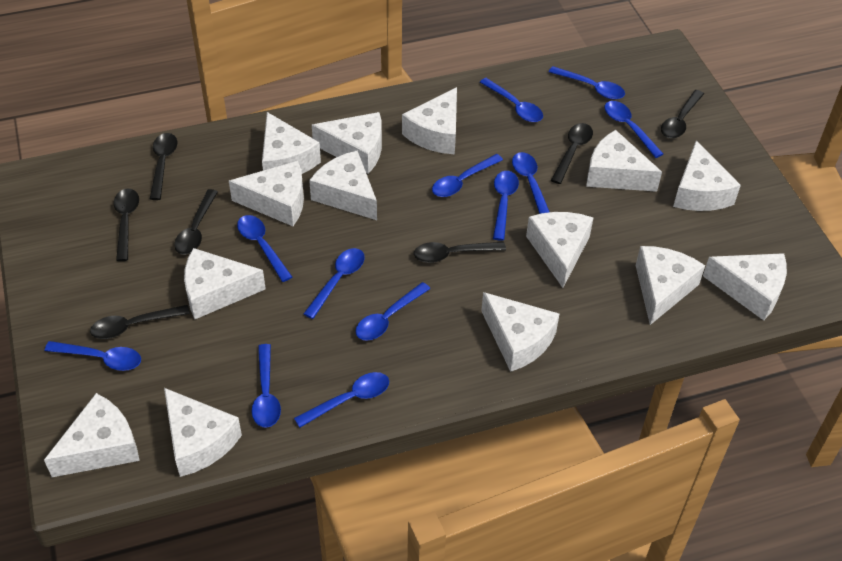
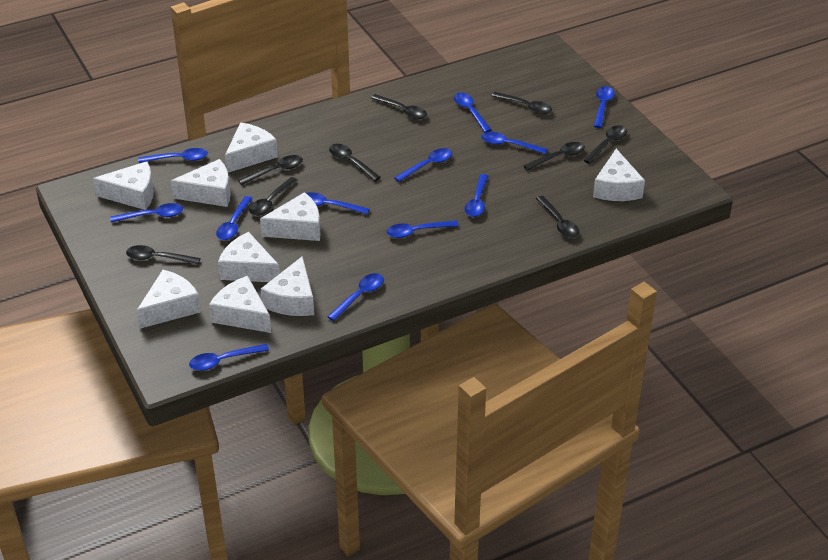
black spoon: 7 -> 9
white cheese: 14 -> 9

